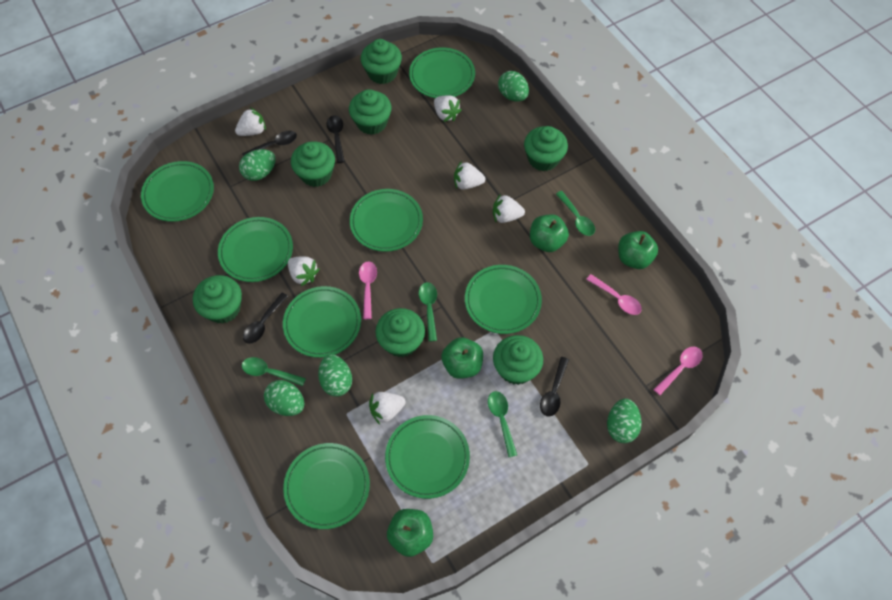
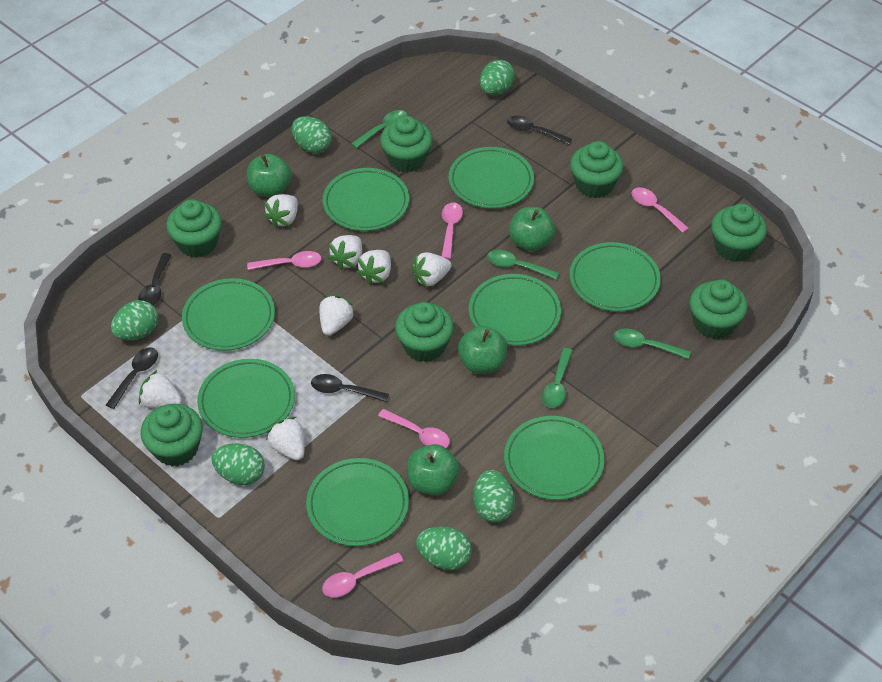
green egg: 5 -> 6
pink spoon: 3 -> 5
white strawberry: 6 -> 7

